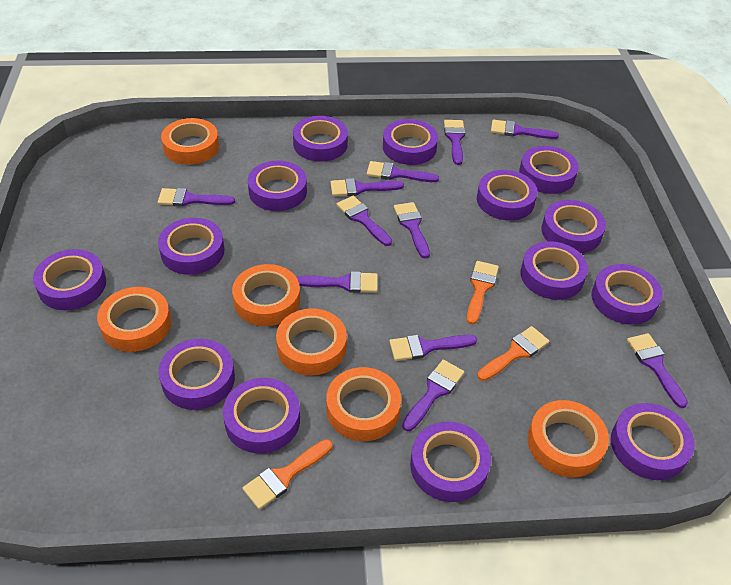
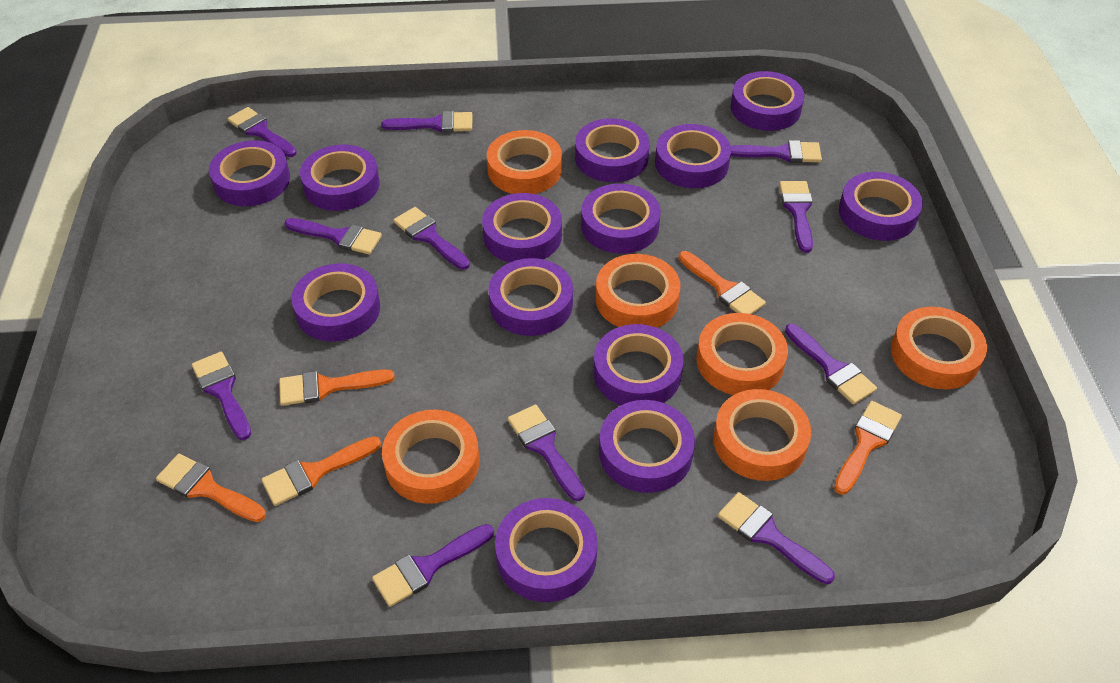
orange brush: 3 -> 5
purple tape: 14 -> 13

